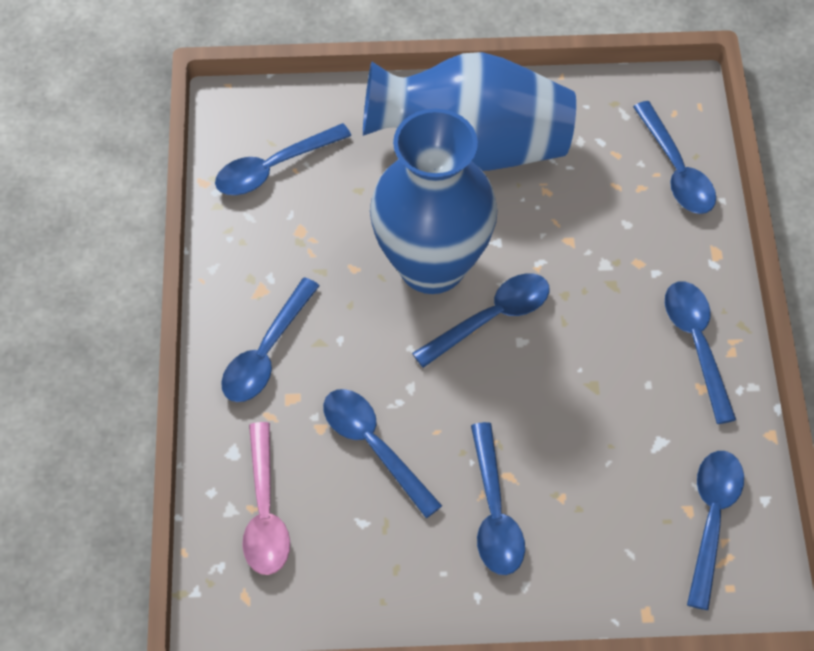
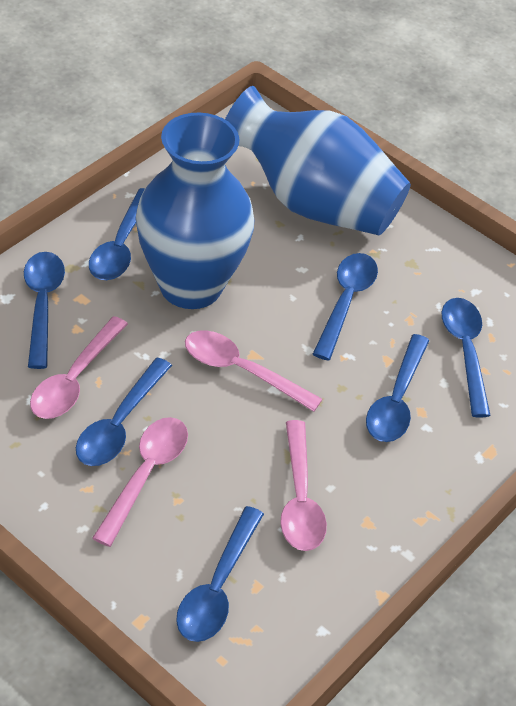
blue spoon: 8 -> 7
pink spoon: 1 -> 4

